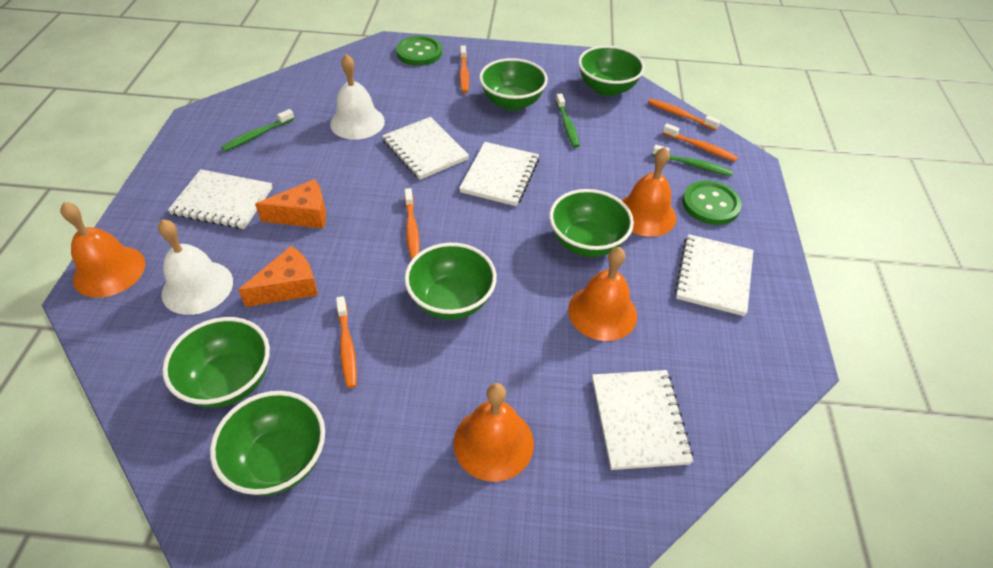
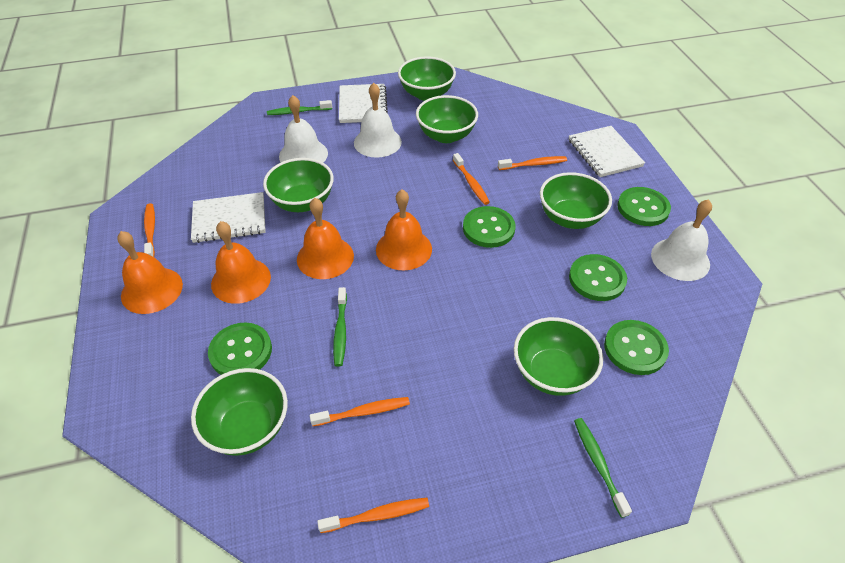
green button: 2 -> 5
orange cheese: 2 -> 0
white bell: 2 -> 3
white notebook: 5 -> 3

